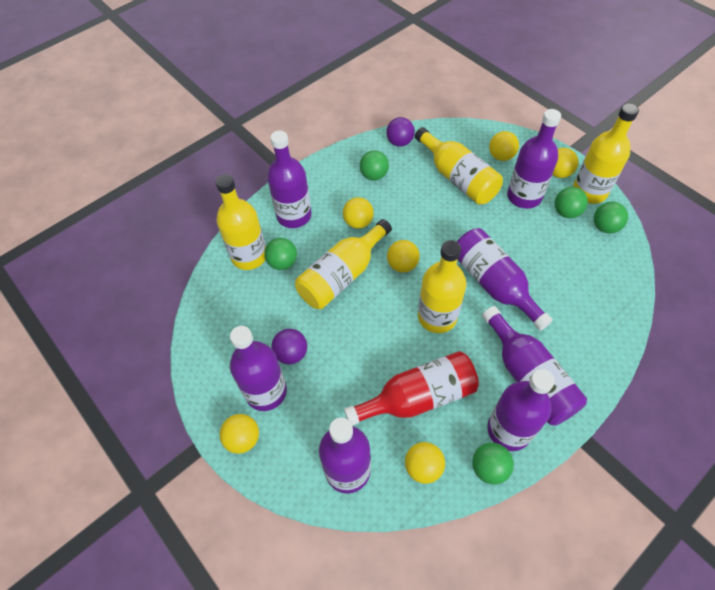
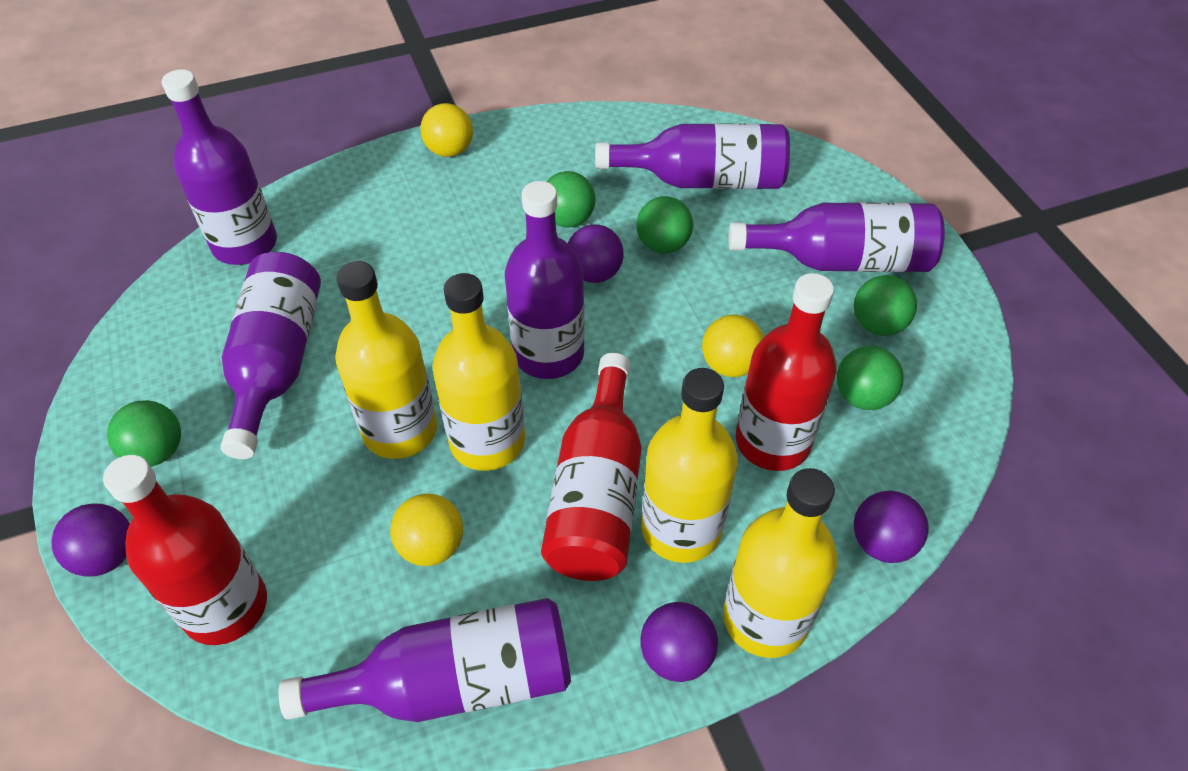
purple ball: 2 -> 4
purple bottle: 7 -> 6
red bottle: 1 -> 3
yellow ball: 6 -> 3
yellow bottle: 5 -> 4

